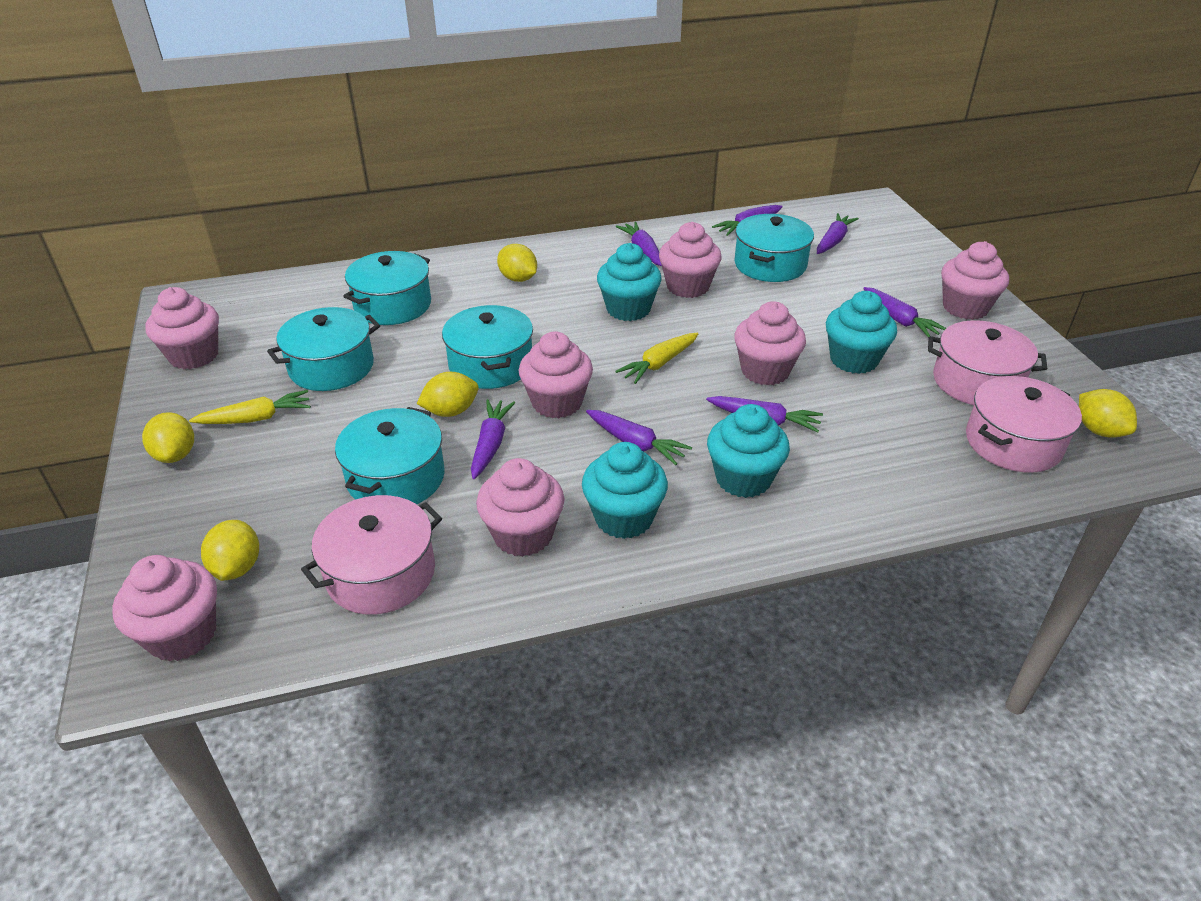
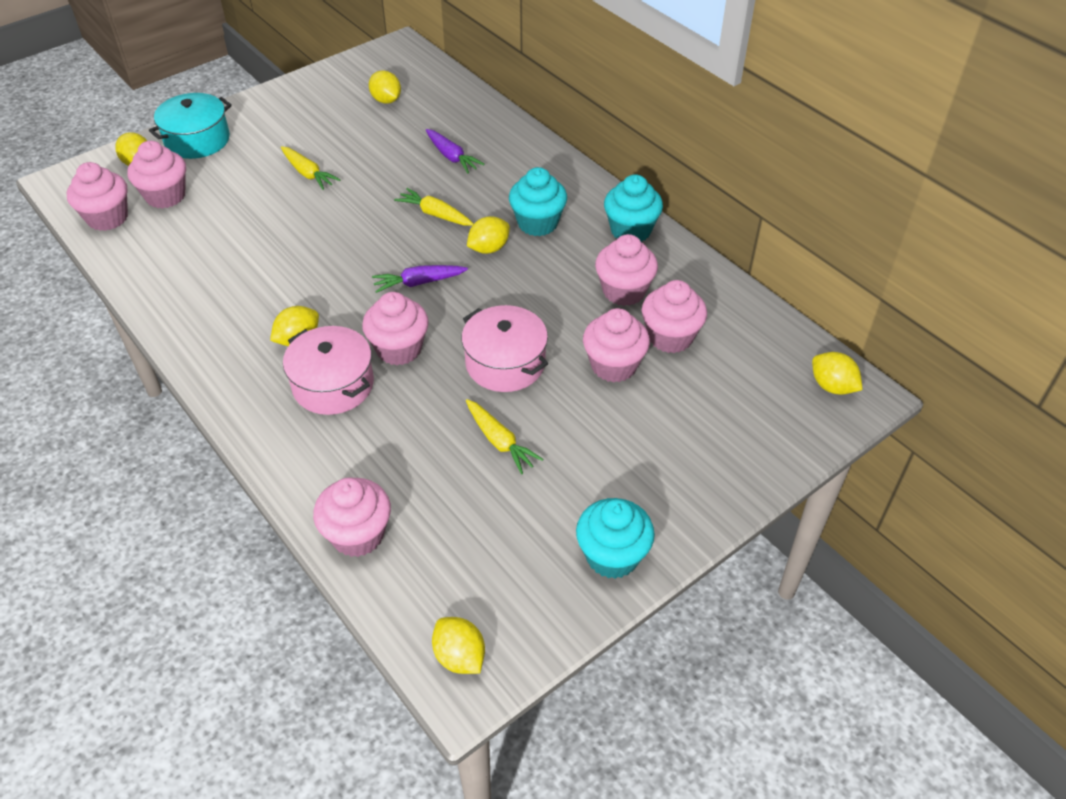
pink pot: 3 -> 2
purple carrot: 7 -> 2
turquoise cupcake: 4 -> 3
turquoise pot: 5 -> 1
yellow carrot: 2 -> 3
yellow lemon: 5 -> 6

